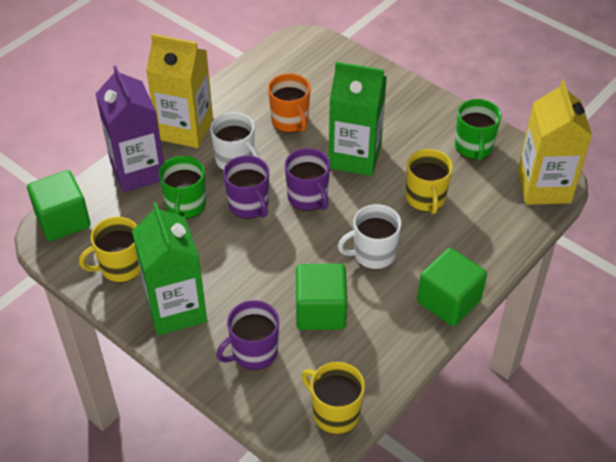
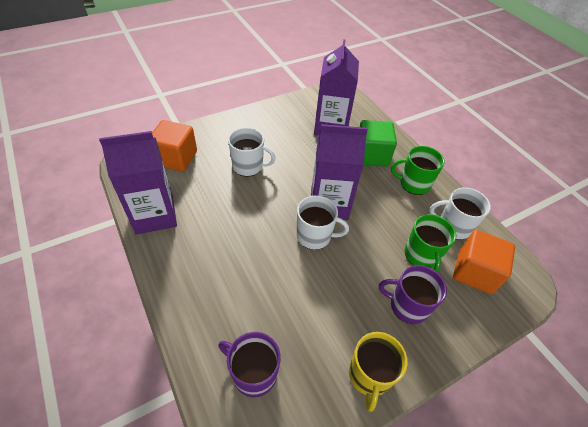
green carton: 2 -> 0
green cube: 3 -> 1
orange cube: 0 -> 2
orange mug: 1 -> 0
purple carton: 1 -> 3
purple mug: 3 -> 2
white mug: 2 -> 3
yellow carton: 2 -> 0
yellow mug: 3 -> 1

